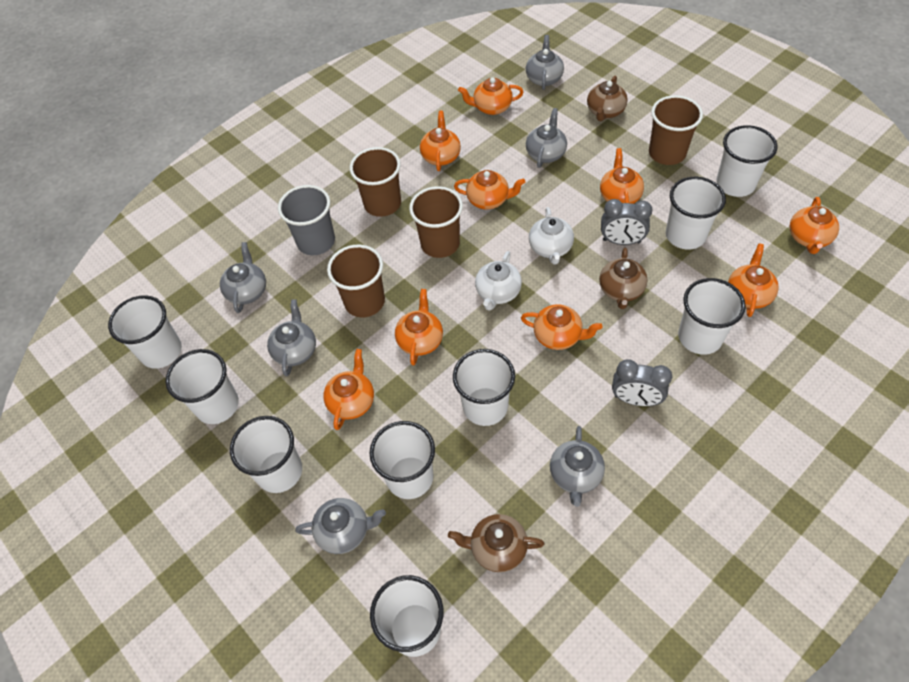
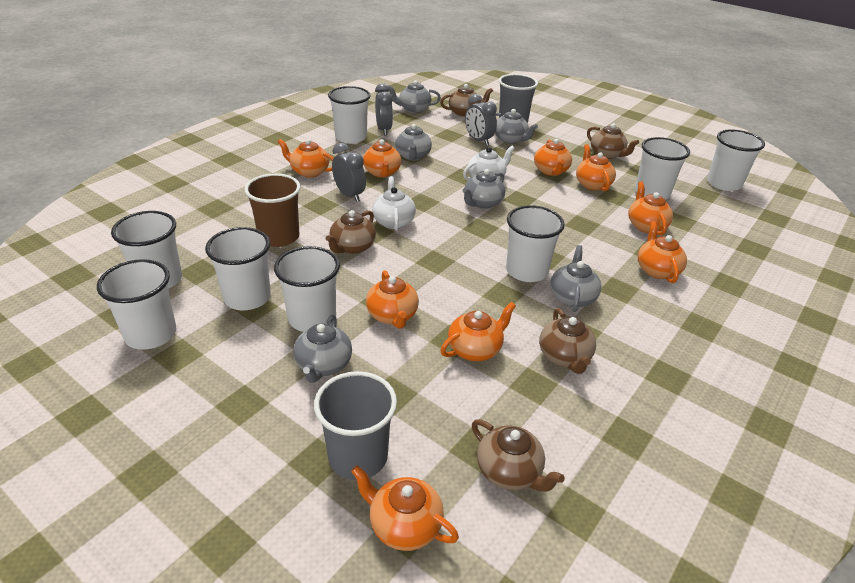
brown cup: 4 -> 1
brown teapot: 3 -> 5
grey clock: 2 -> 3
grey cup: 1 -> 2
white cup: 9 -> 8

